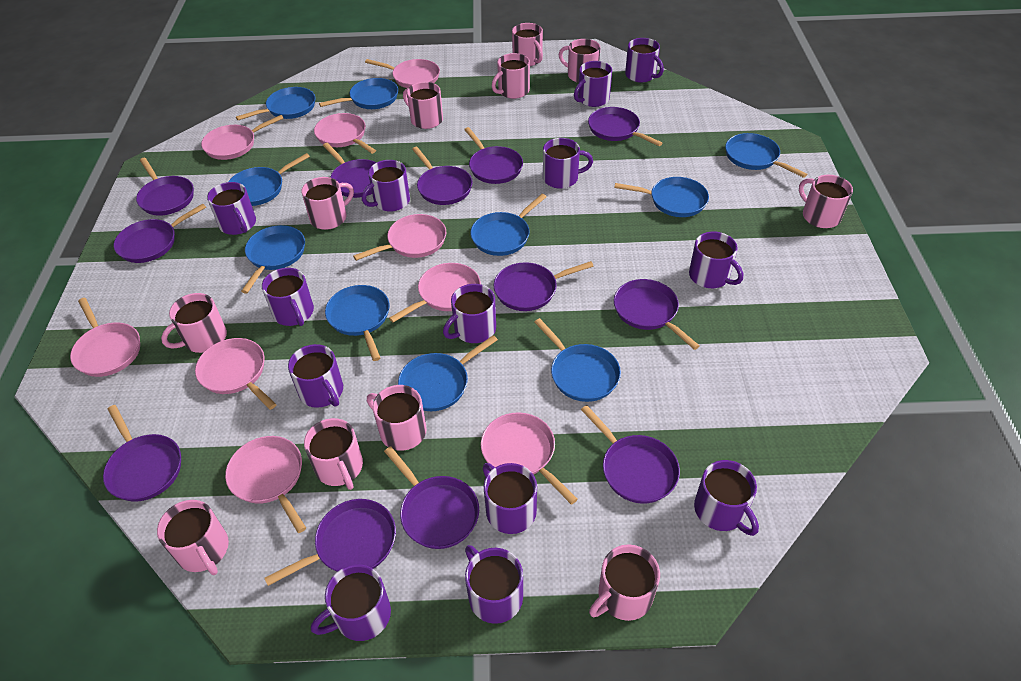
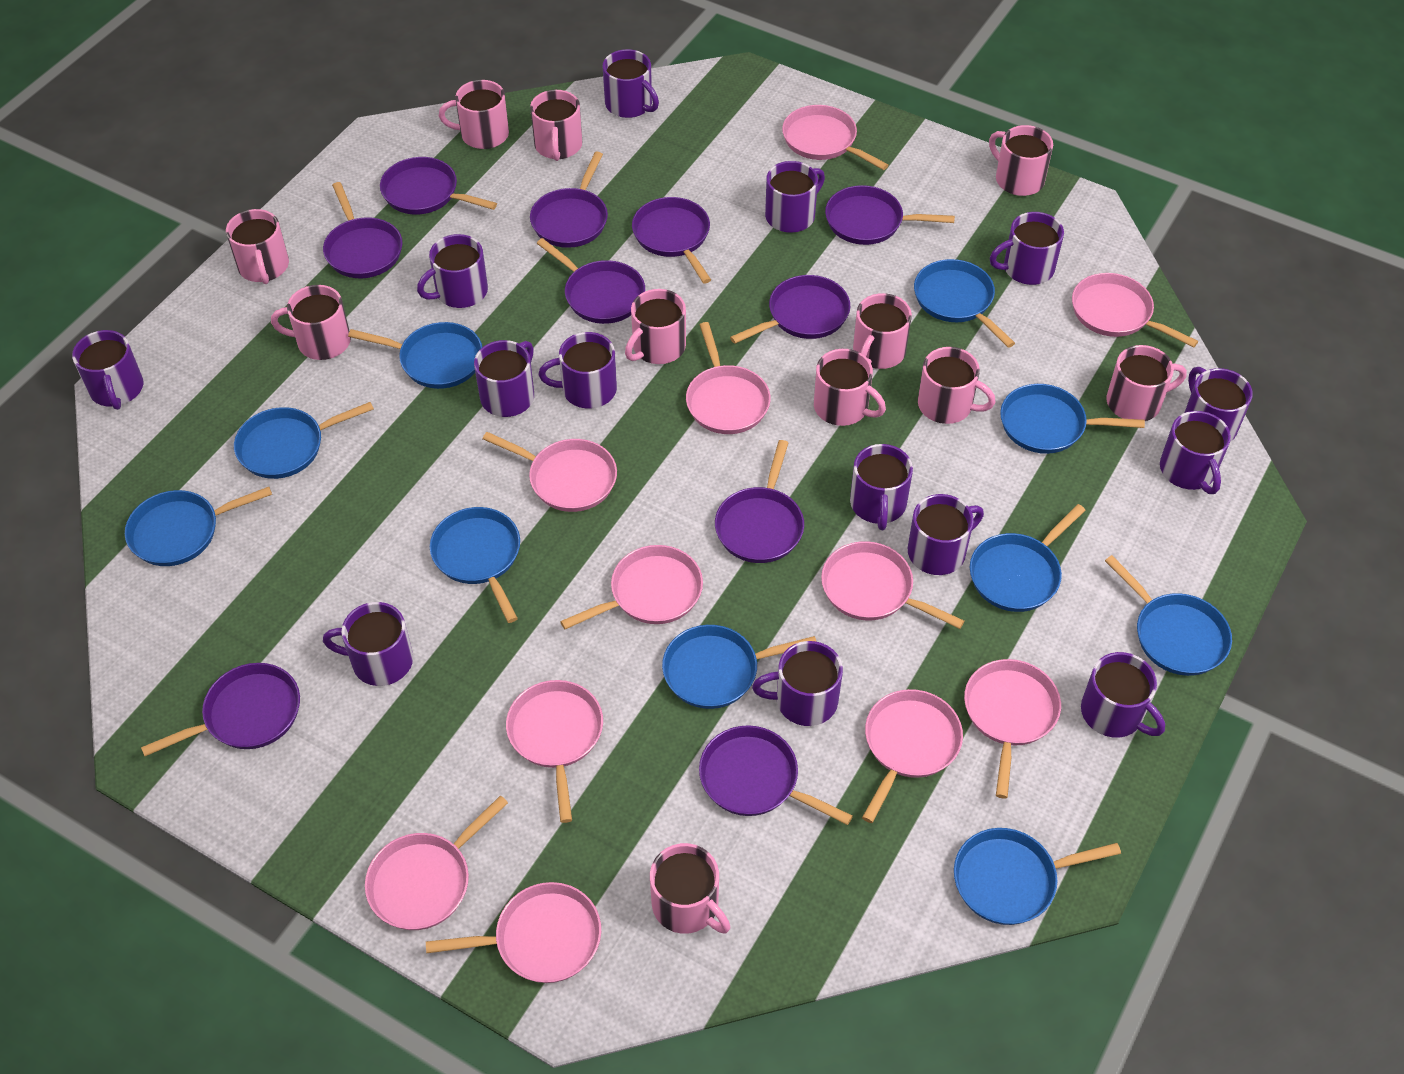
pink pan: 9 -> 11
purple mug: 13 -> 14
purple pan: 12 -> 10

